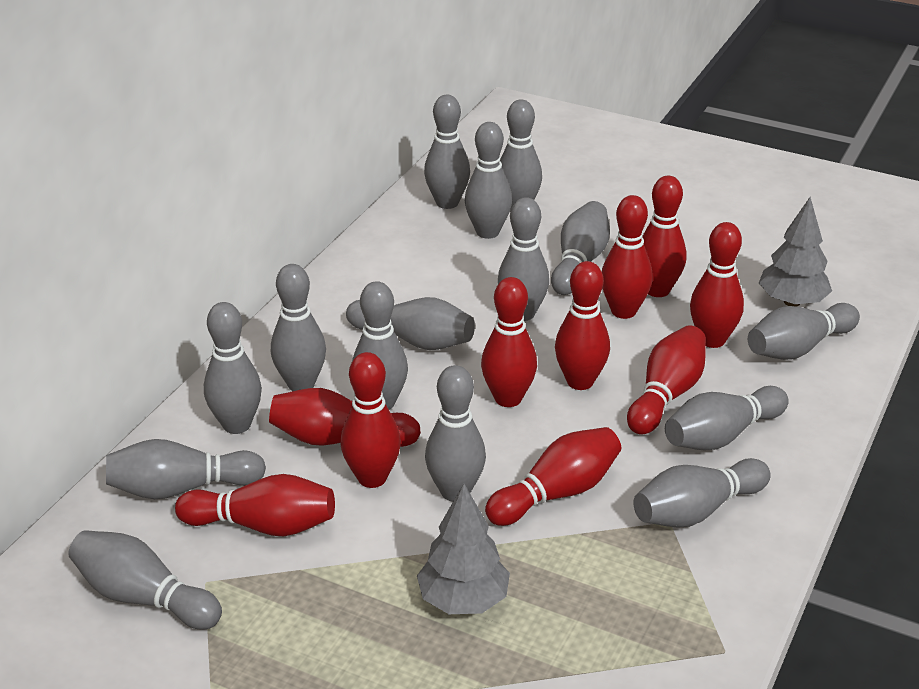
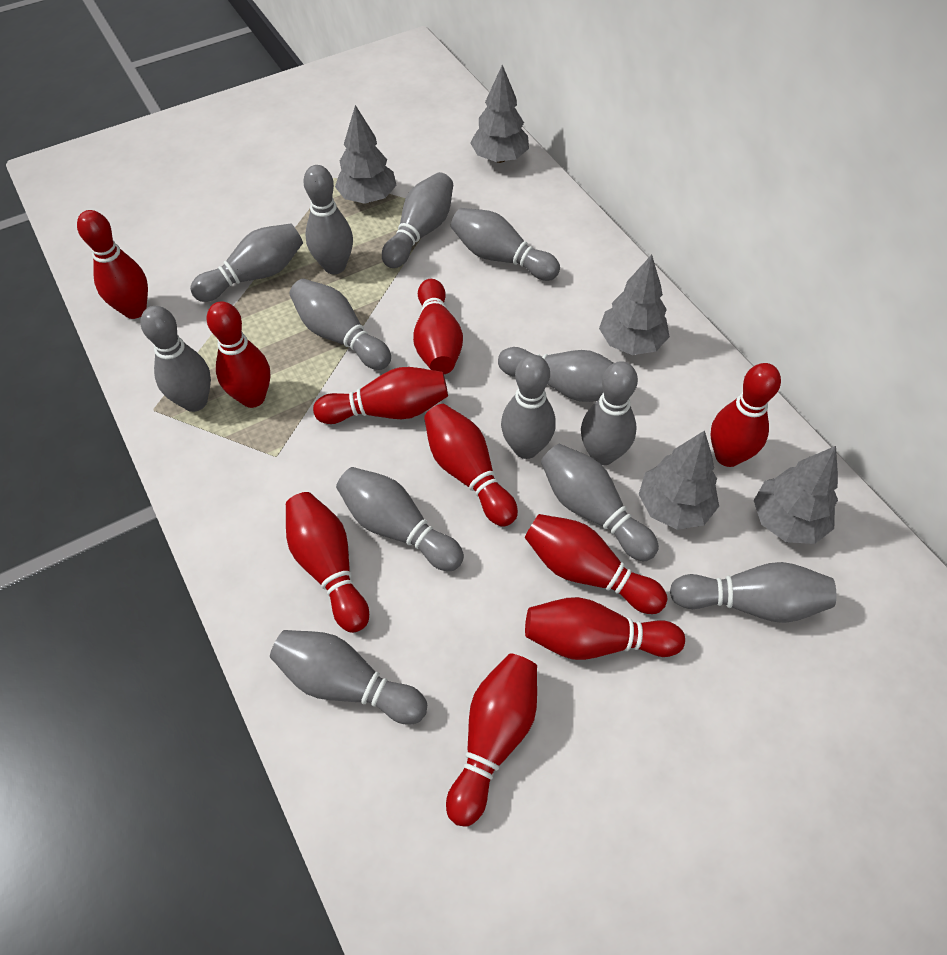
grey bowling pin: 15 -> 13
grey tree: 2 -> 5

